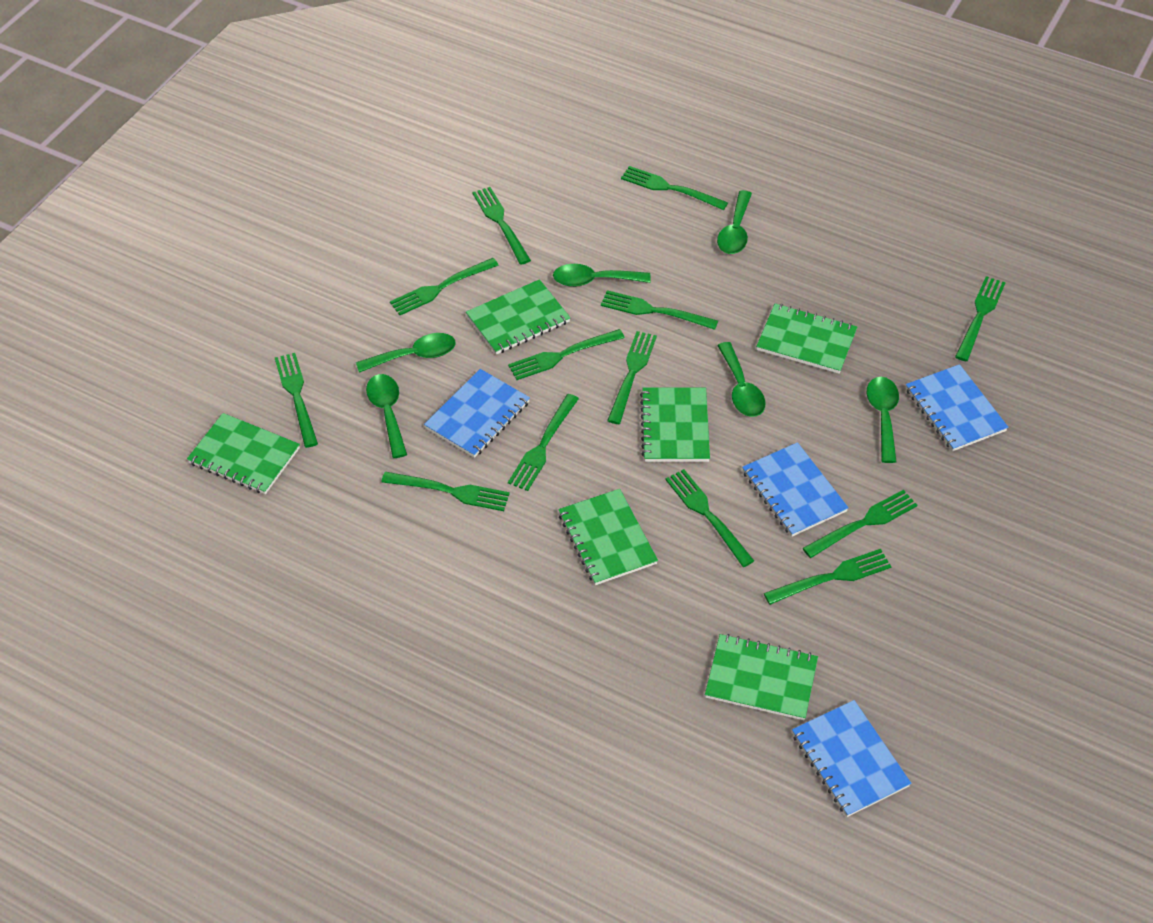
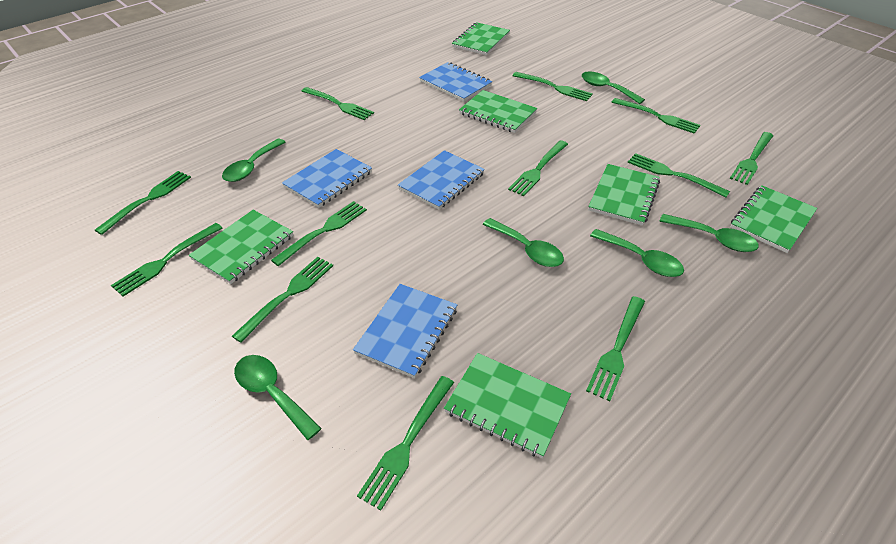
green fork: 13 -> 12

